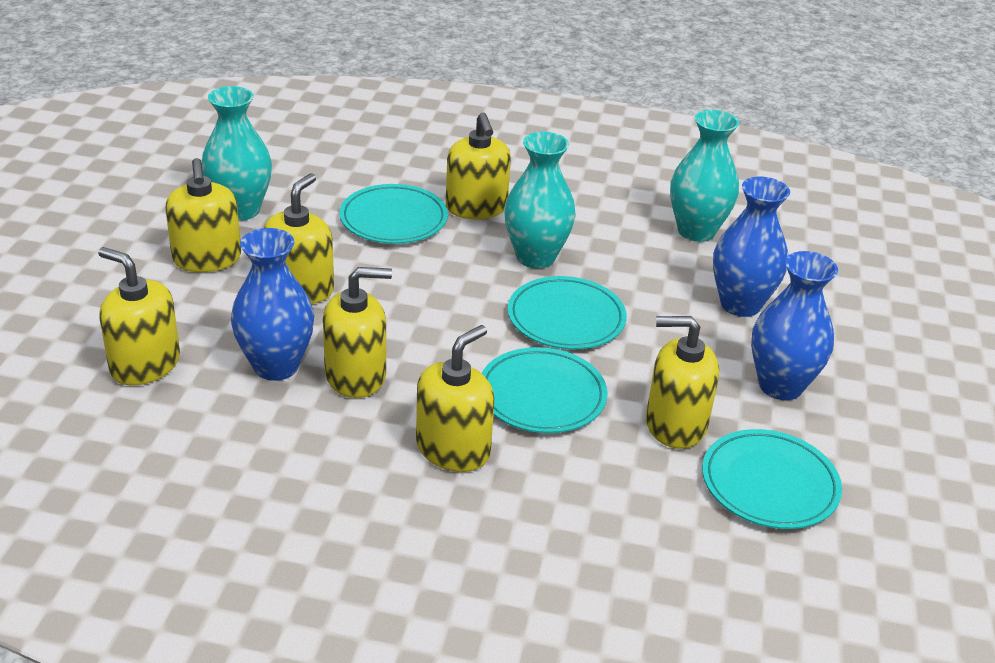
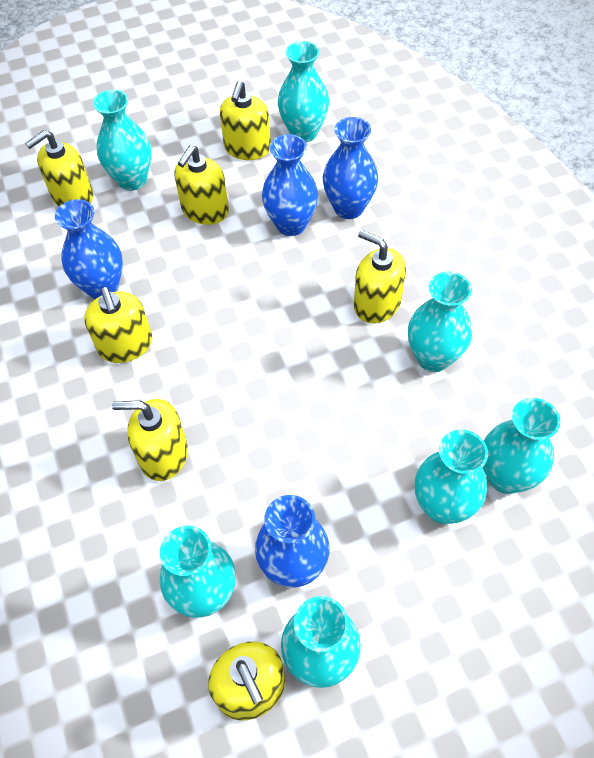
blue vase: 3 -> 4
turquoise plate: 4 -> 0
turquoise vase: 3 -> 7

